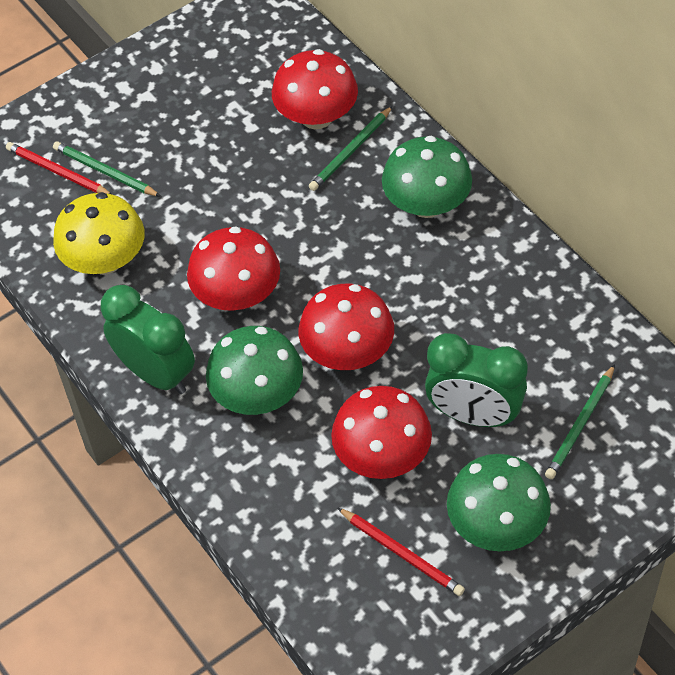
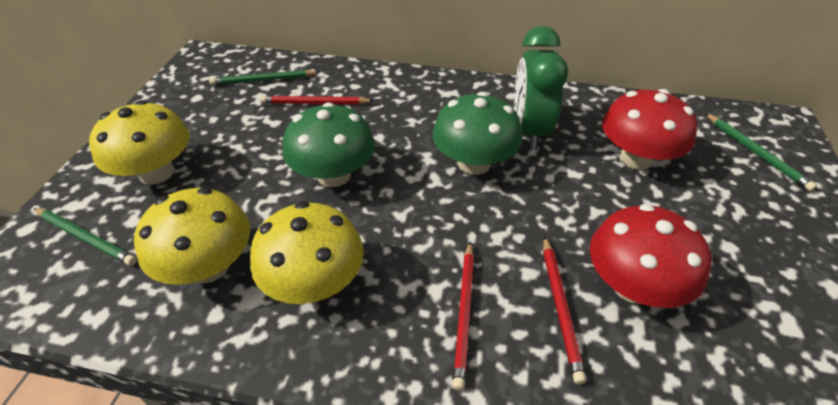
green clock: 2 -> 1
green mushroom: 3 -> 2
red mushroom: 4 -> 2
red pencil: 2 -> 3
yellow mushroom: 1 -> 3

